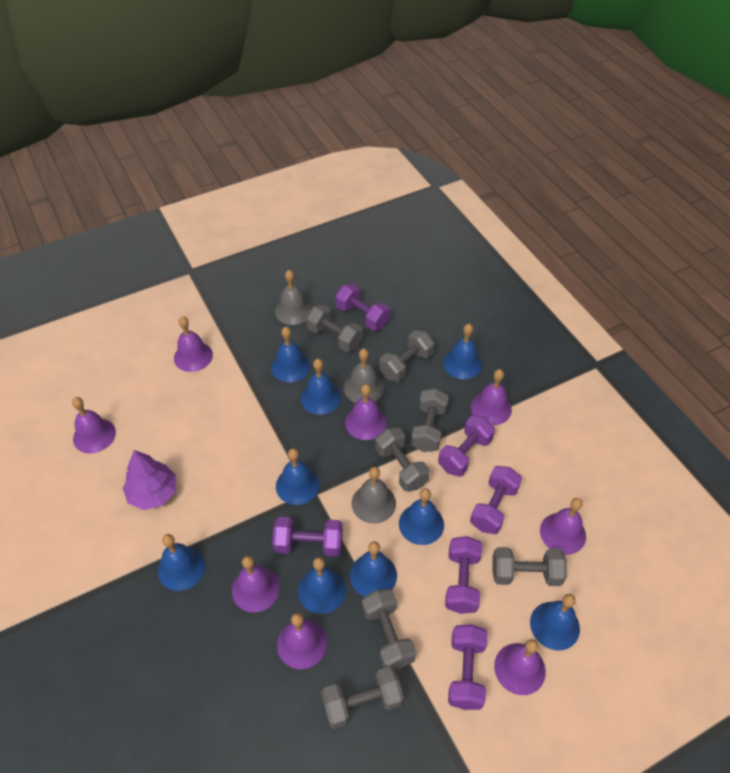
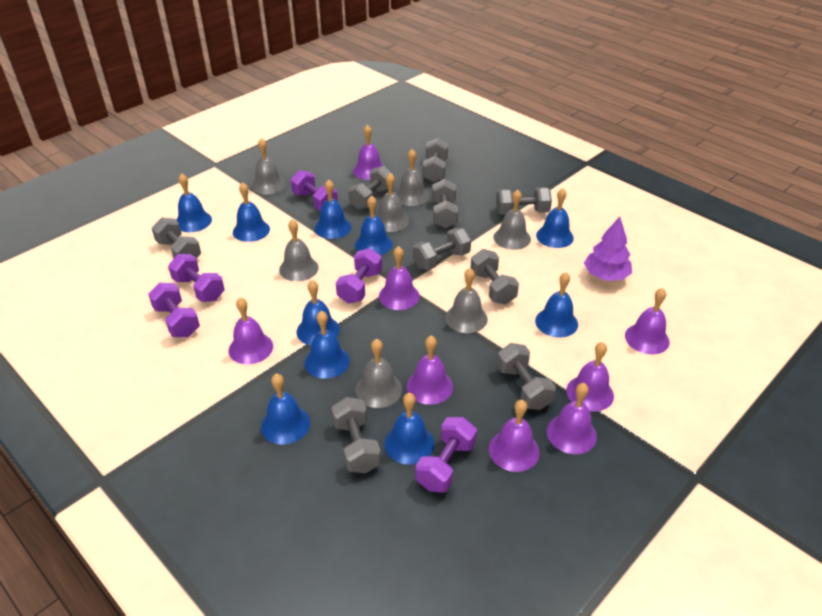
blue bell: 9 -> 10
grey bell: 3 -> 7
grey dumbbell: 7 -> 9
purple dumbbell: 6 -> 5

